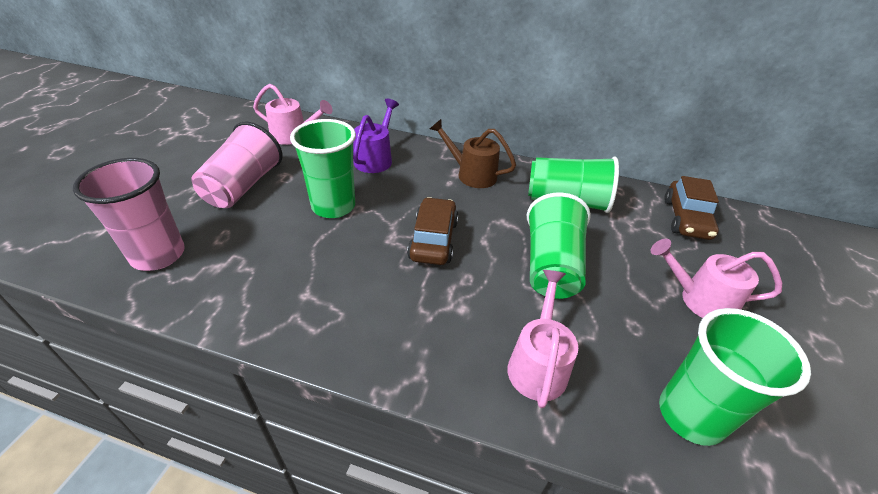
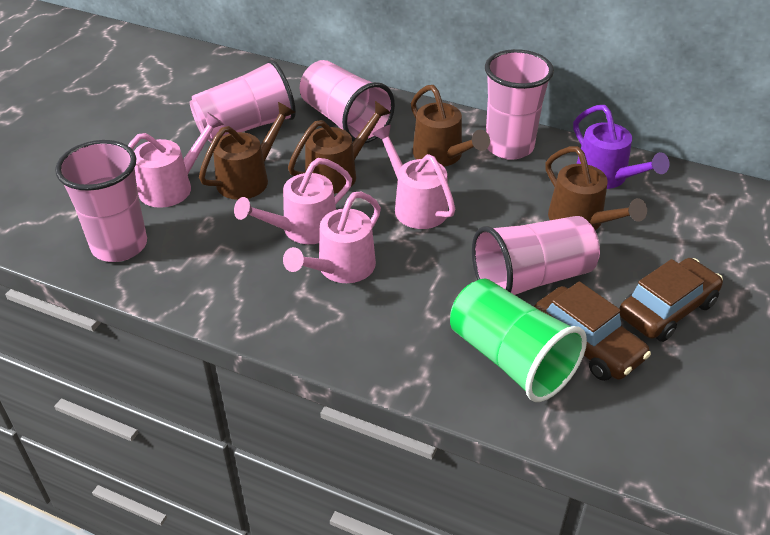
brown watering can: 1 -> 4
green cup: 4 -> 1
pink cup: 2 -> 5
pink watering can: 3 -> 4

